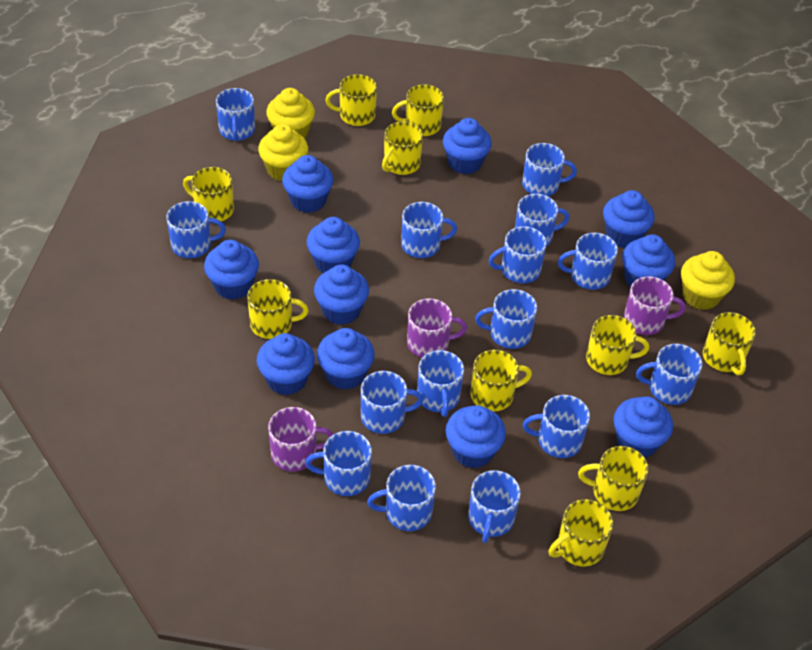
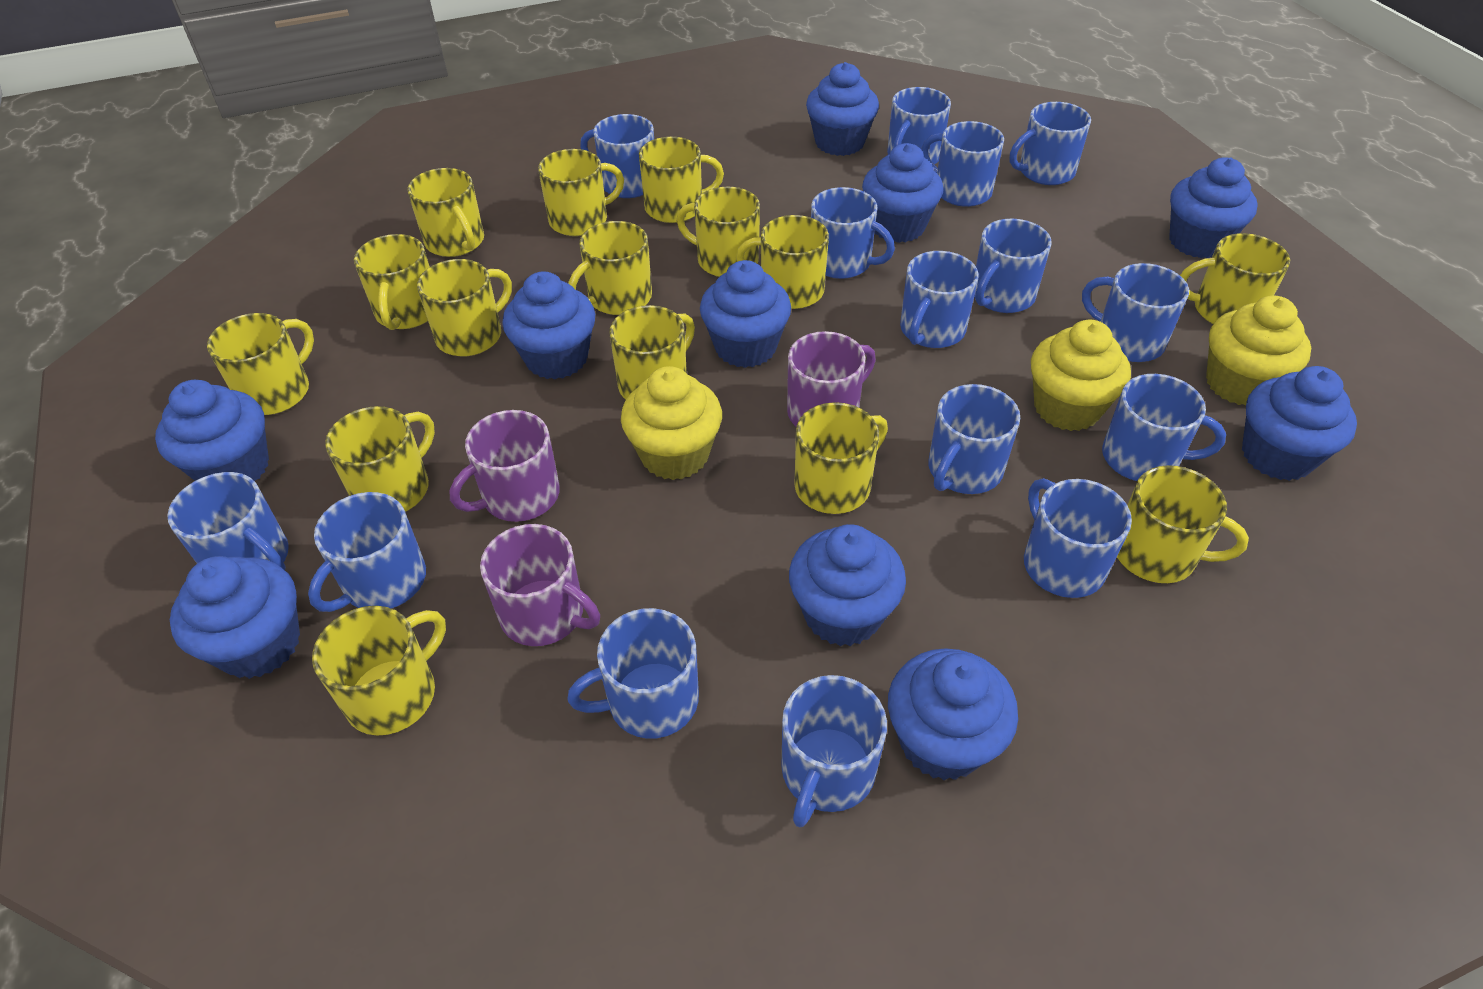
blue cupcake: 11 -> 10
yellow mug: 10 -> 15

